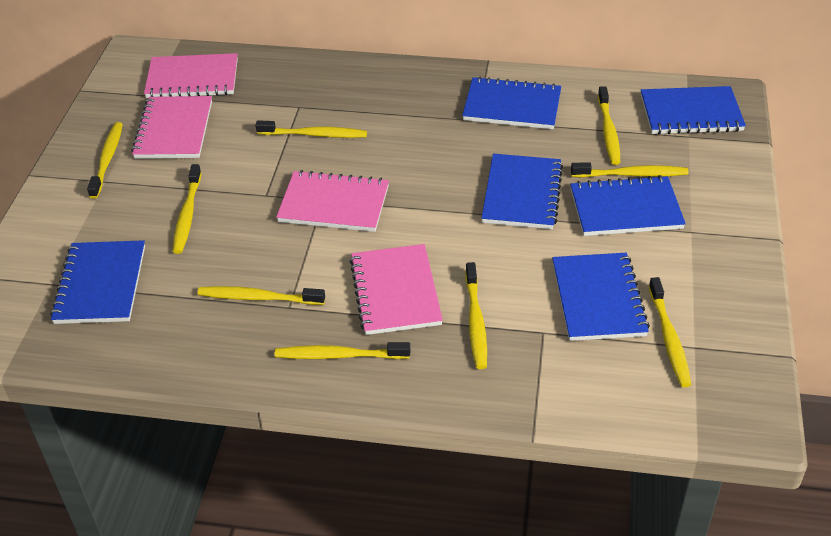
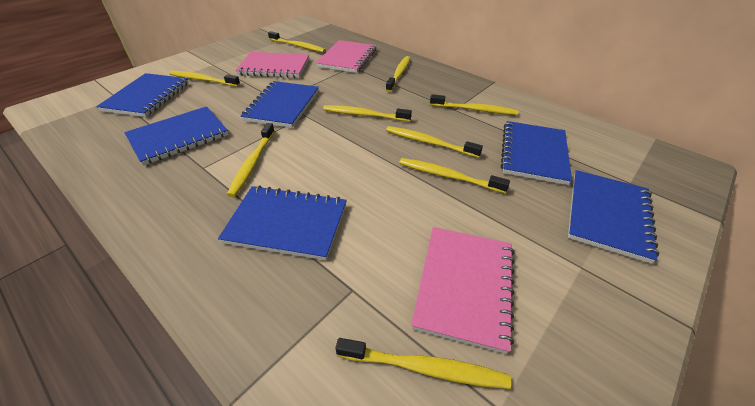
pink notebook: 4 -> 3

